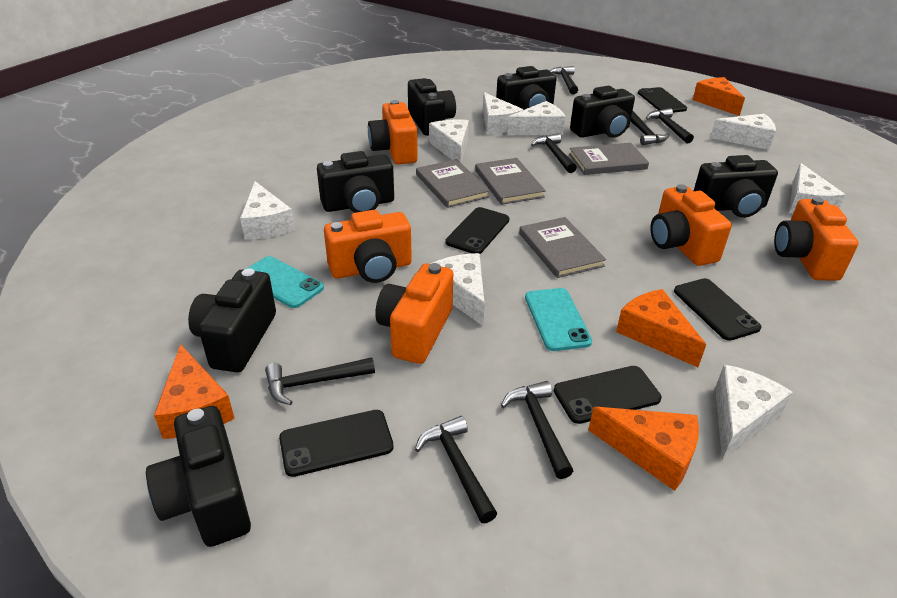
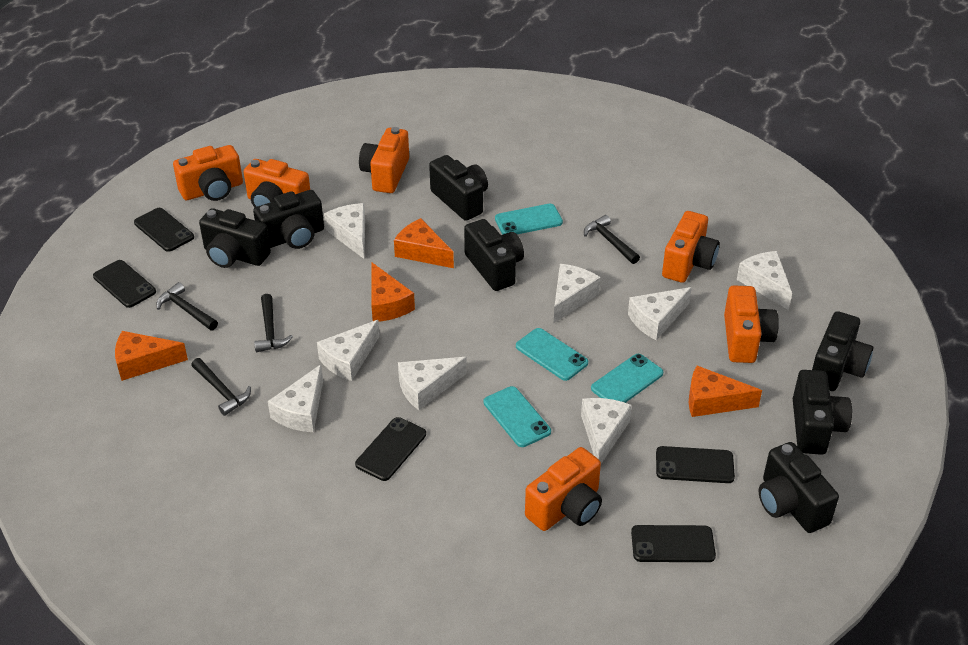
black hammer: 7 -> 4
grey book: 4 -> 0
orange camera: 5 -> 6
turquoise phone: 2 -> 4

